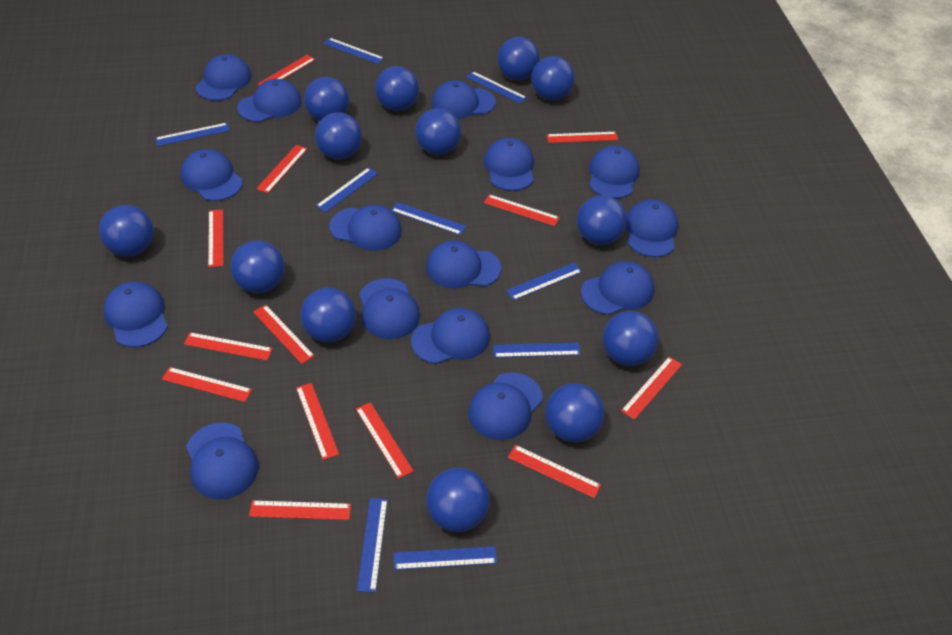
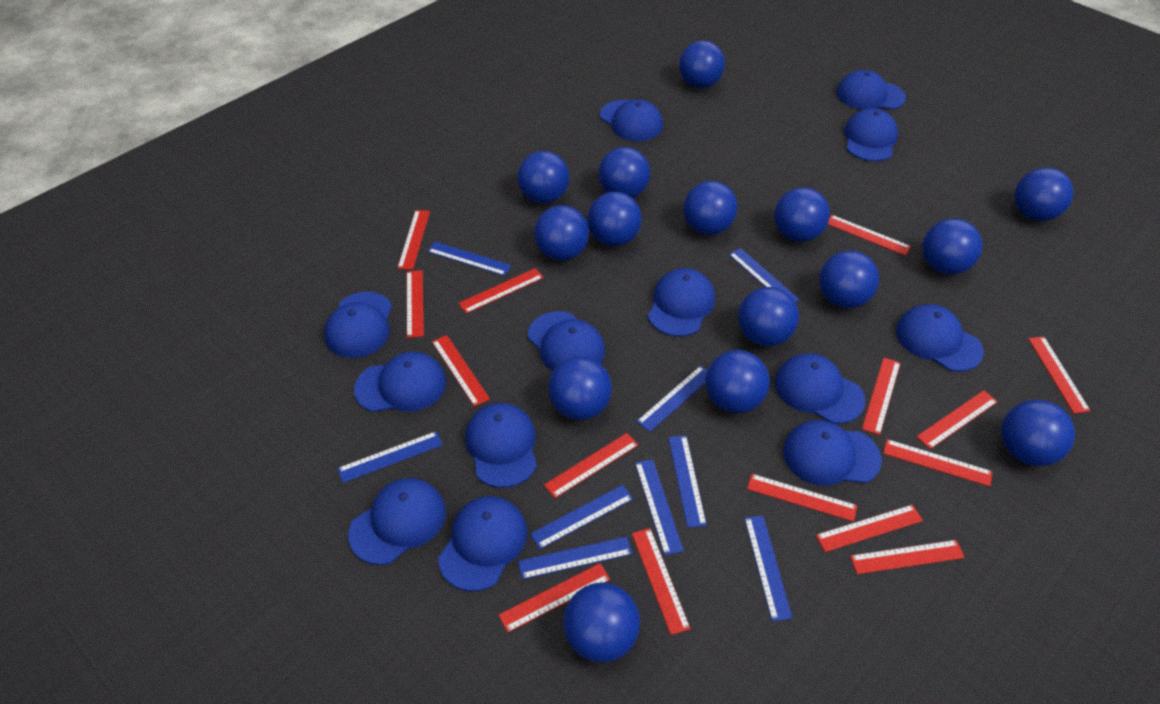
blue ball: 13 -> 15
blue cap: 15 -> 13
red ruler: 13 -> 15

